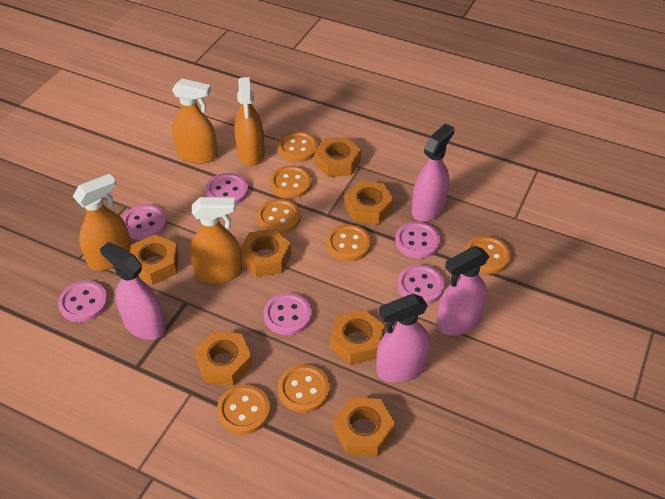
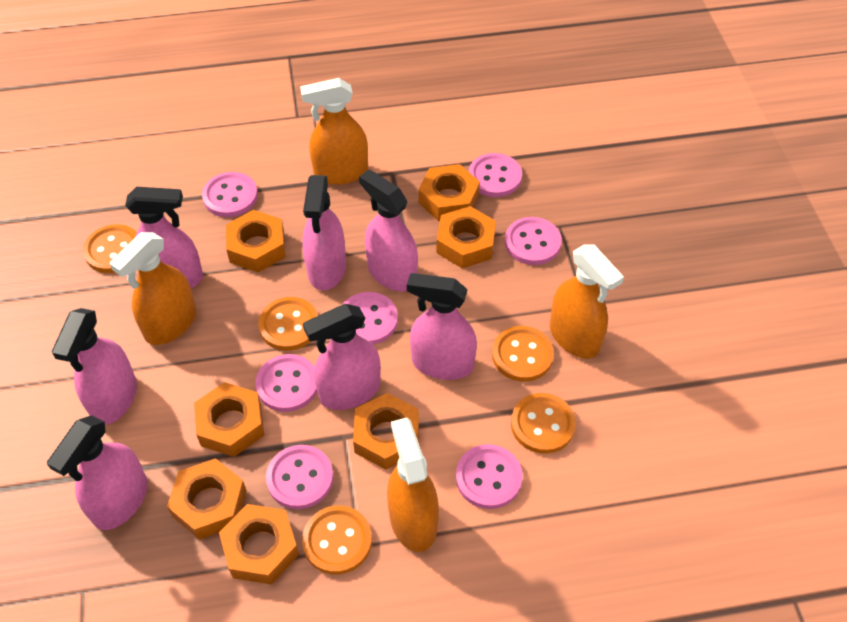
orange button: 7 -> 5
pink button: 6 -> 7
pink spray bottle: 4 -> 7

